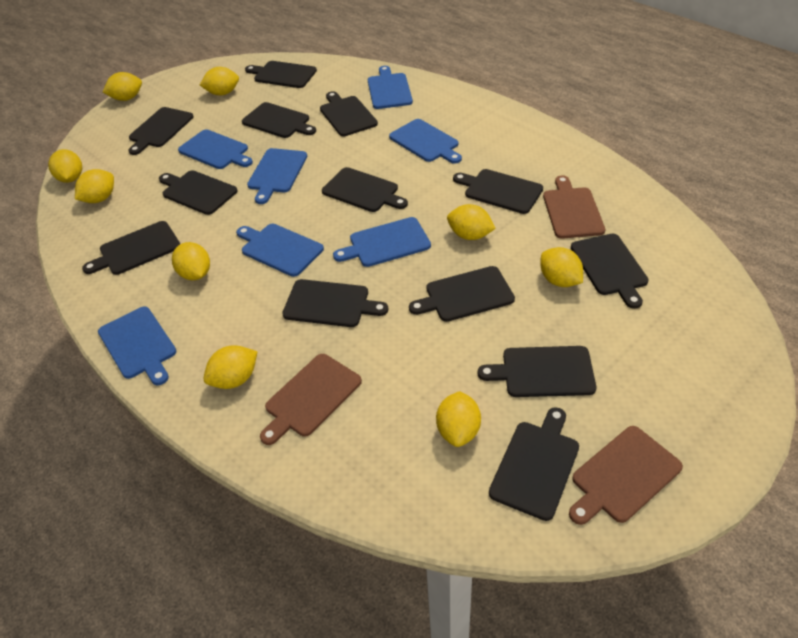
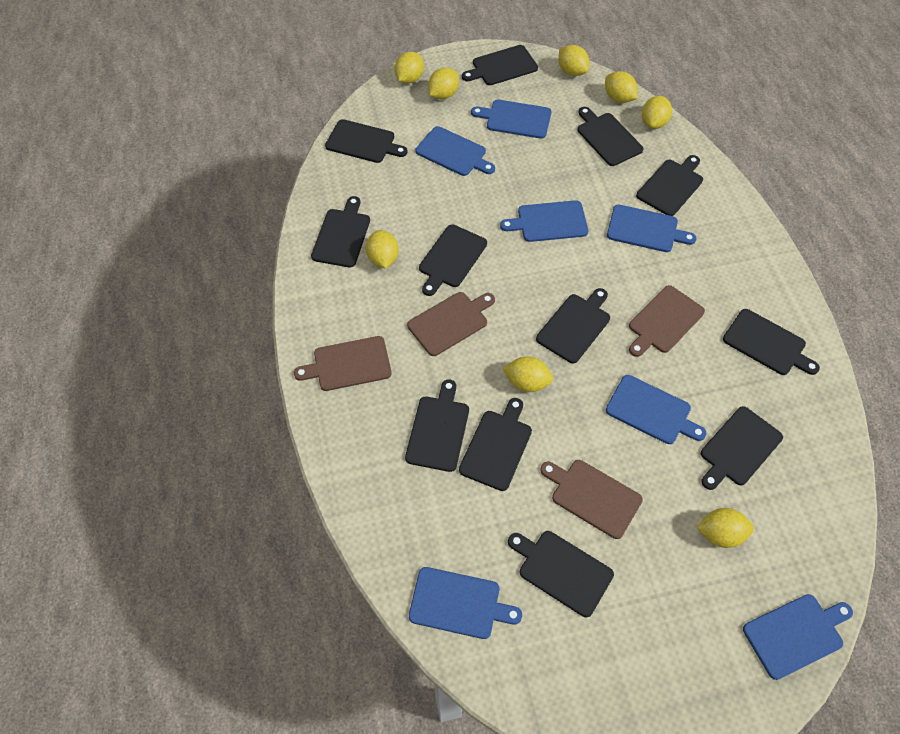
black cutting board: 13 -> 12
brown cutting board: 3 -> 4
yellow lemon: 9 -> 8

